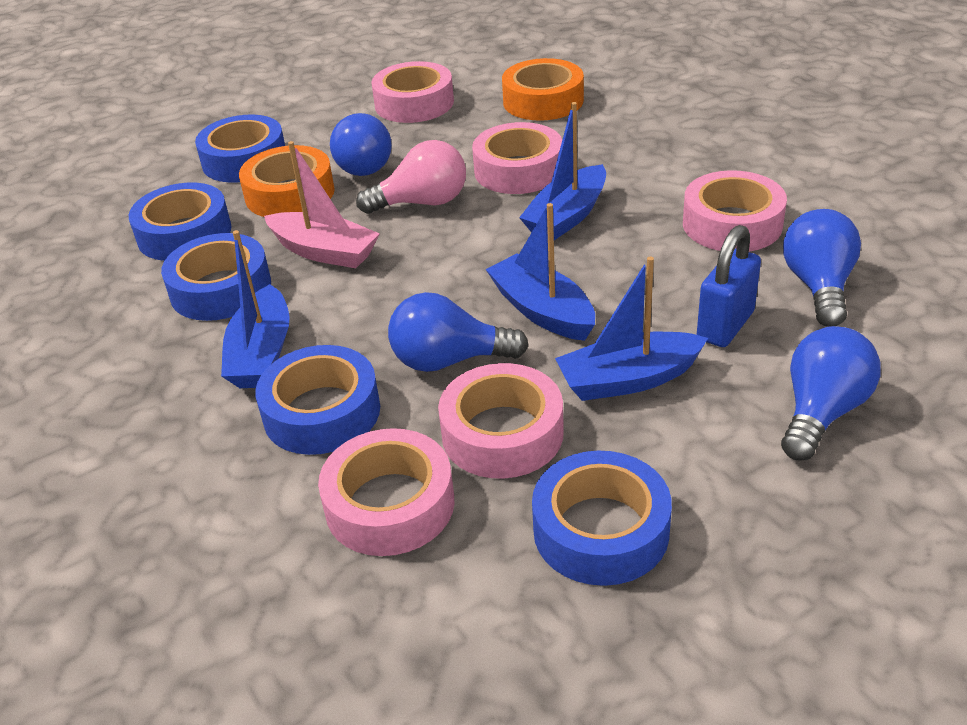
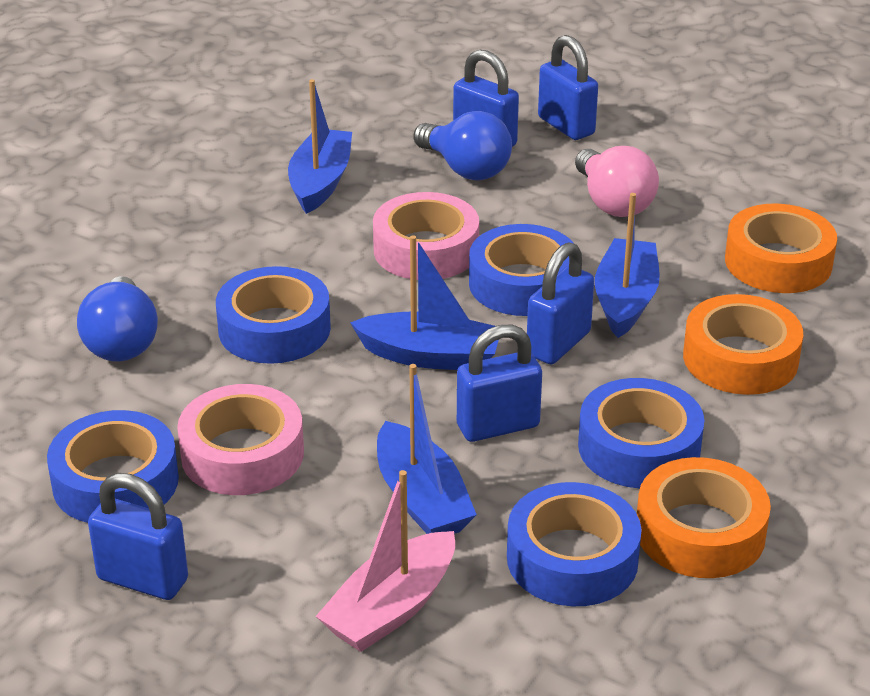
blue light bulb: 4 -> 2
blue padlock: 1 -> 5
orange tape: 2 -> 3
pink tape: 5 -> 2

